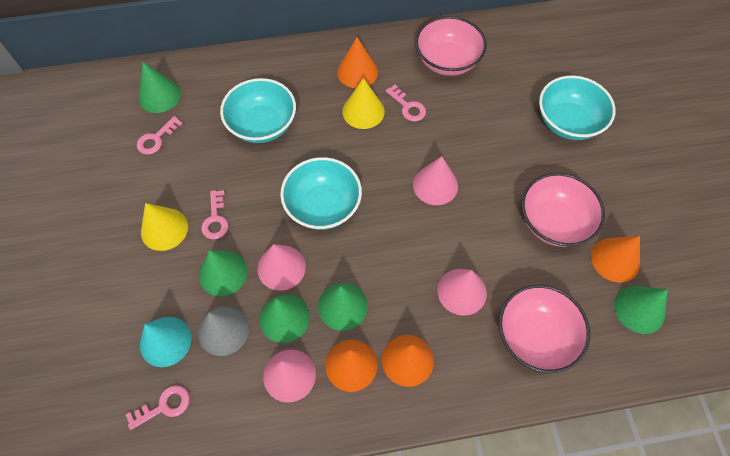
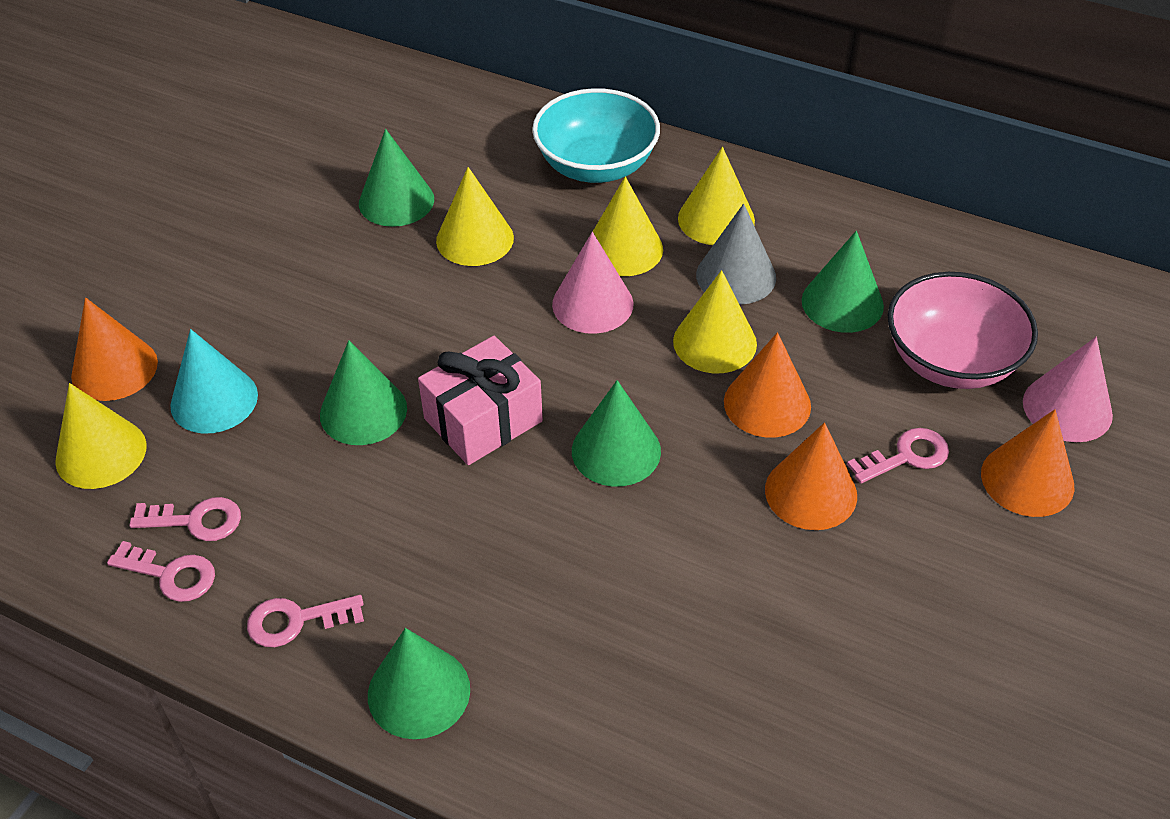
pink bowl: 3 -> 1
pink cone: 4 -> 2
pink gift: 0 -> 1
turquoise bowl: 3 -> 1
yellow cone: 2 -> 5

